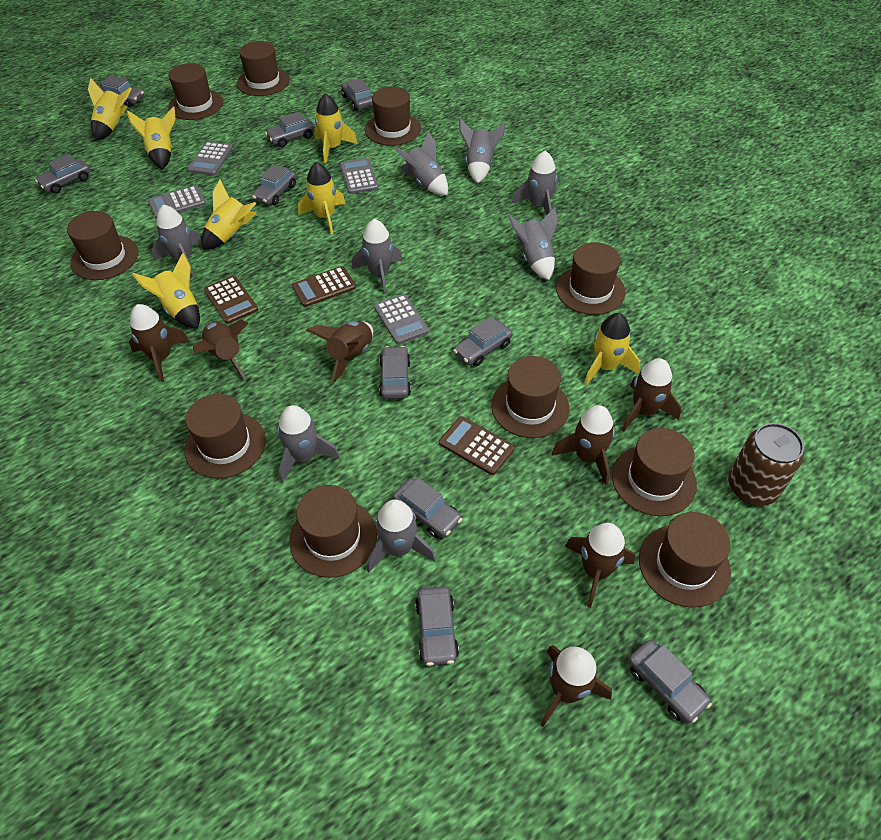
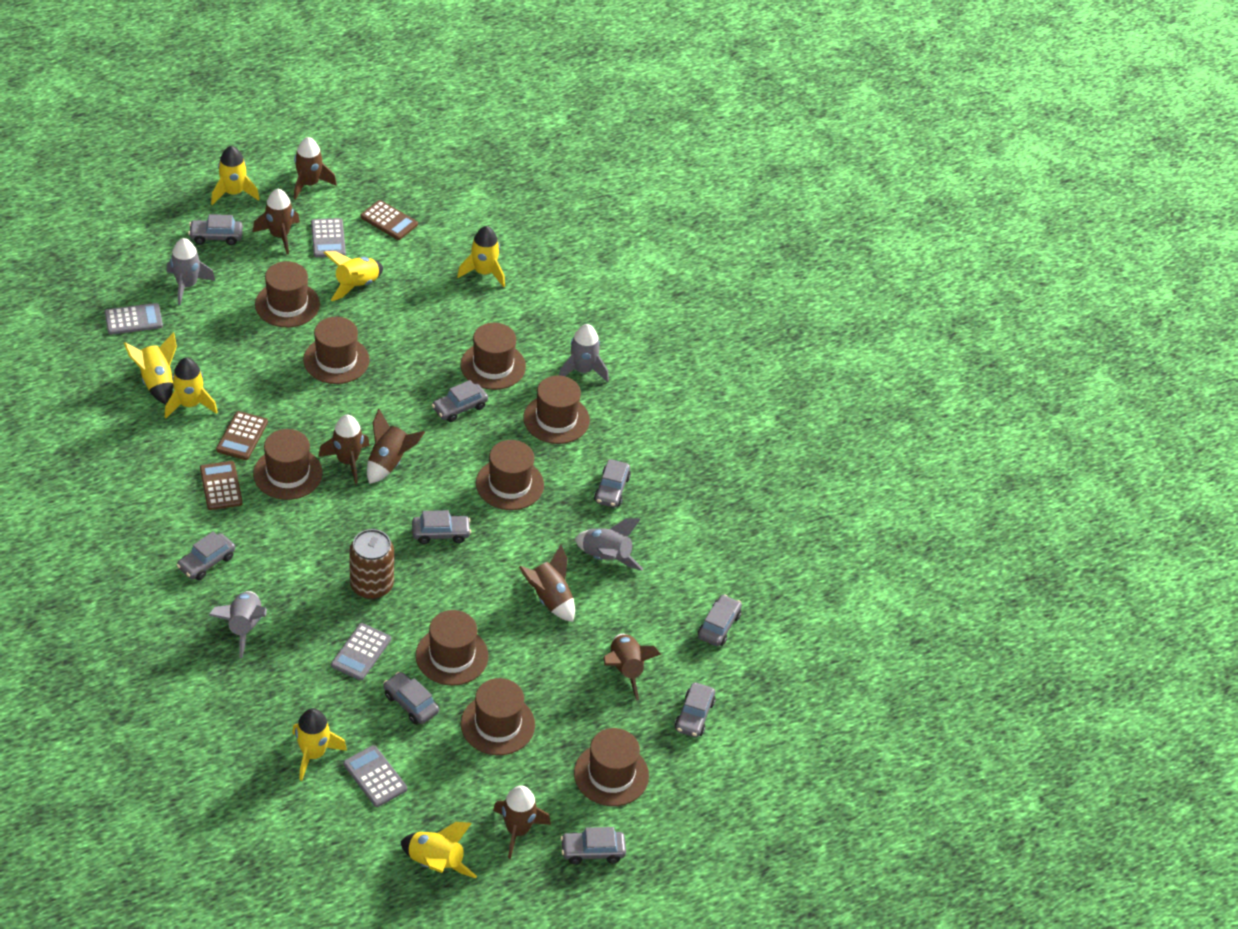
brown hat: 10 -> 9
grey car: 10 -> 9
grey rocket: 8 -> 4

